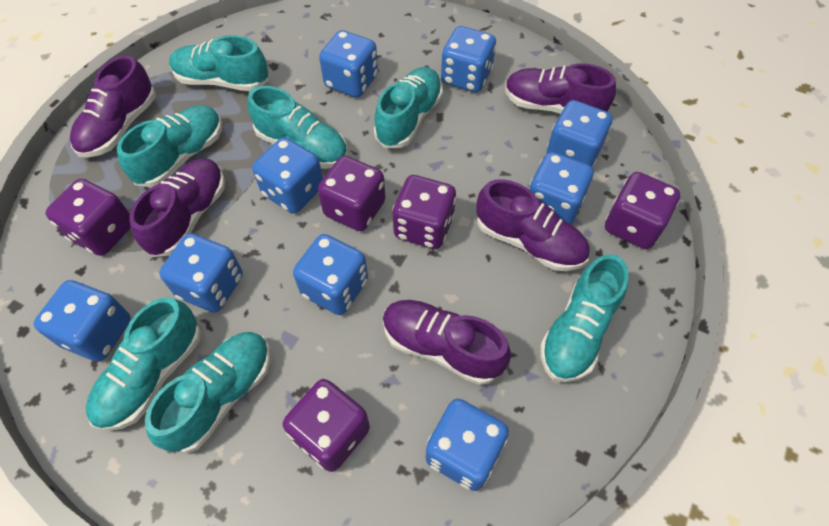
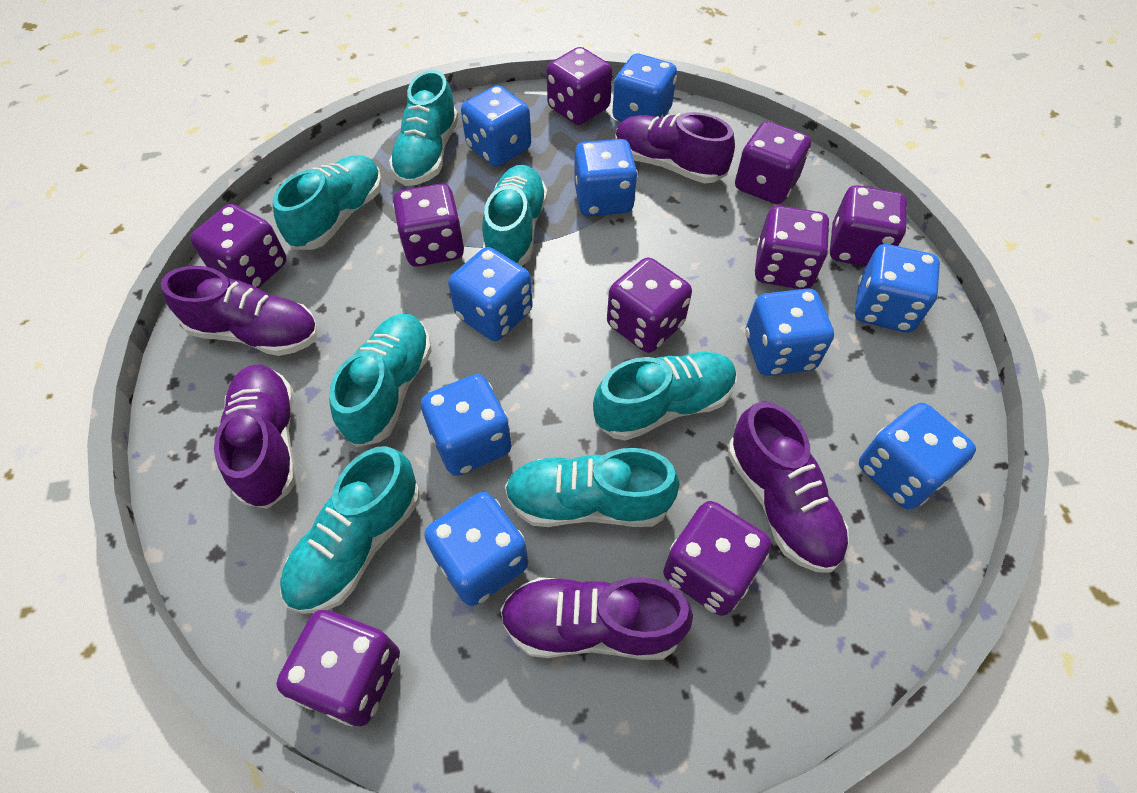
purple dice: 5 -> 9

